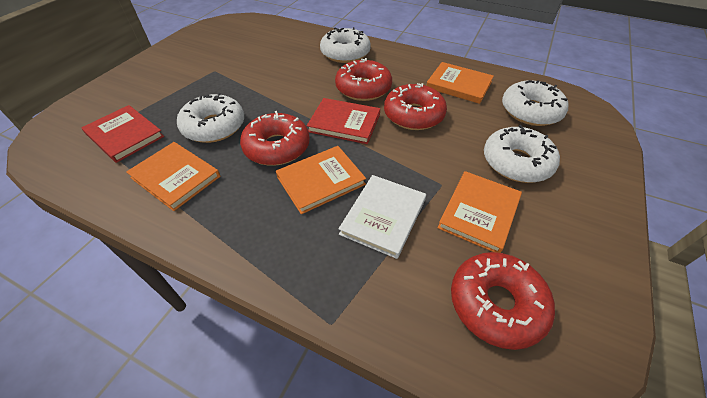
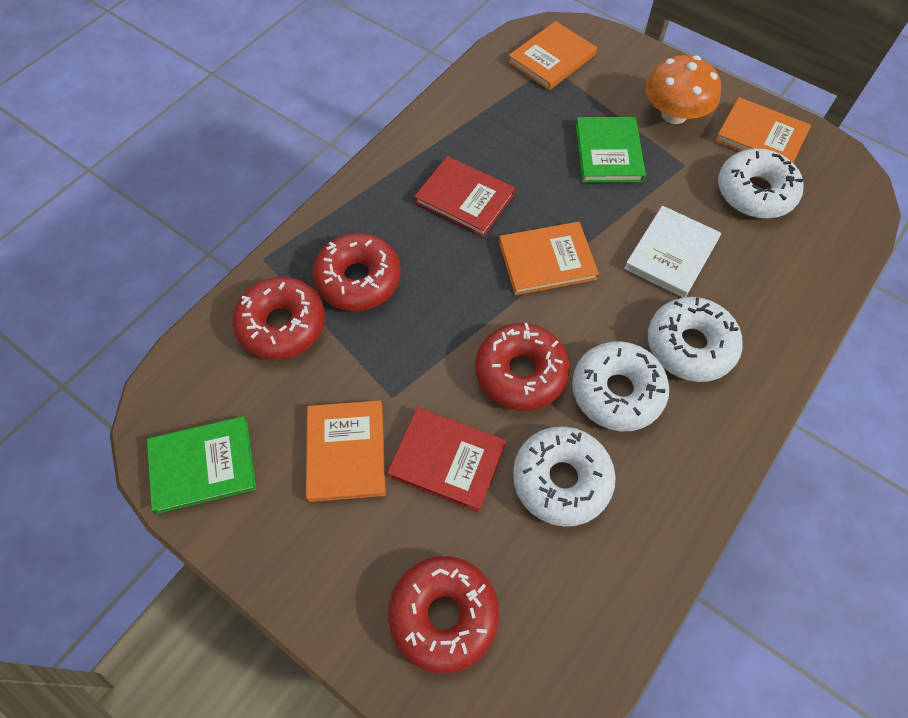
green book: 0 -> 2
orange mushroom: 0 -> 1

